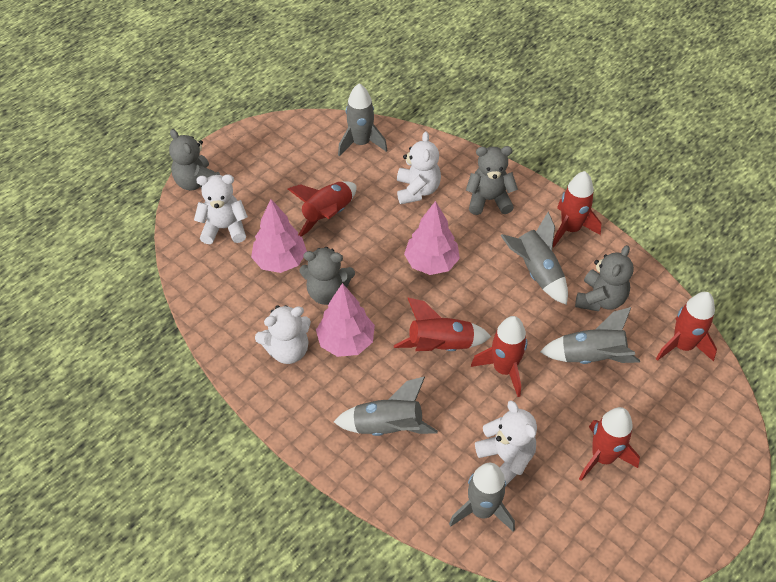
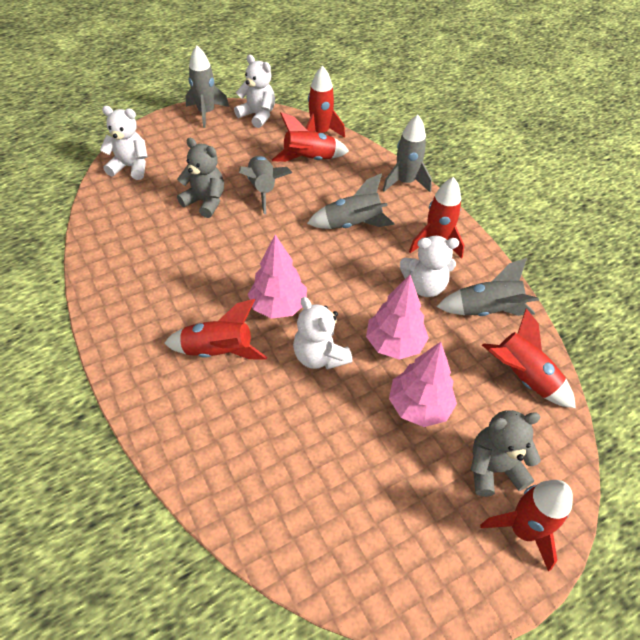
grey teddy bear: 4 -> 2

